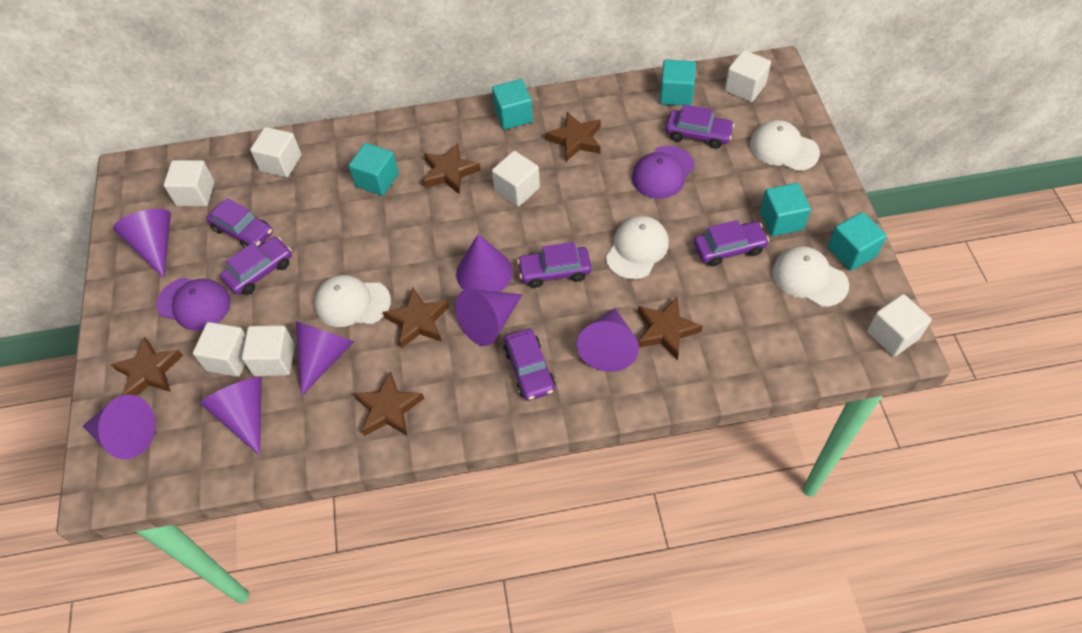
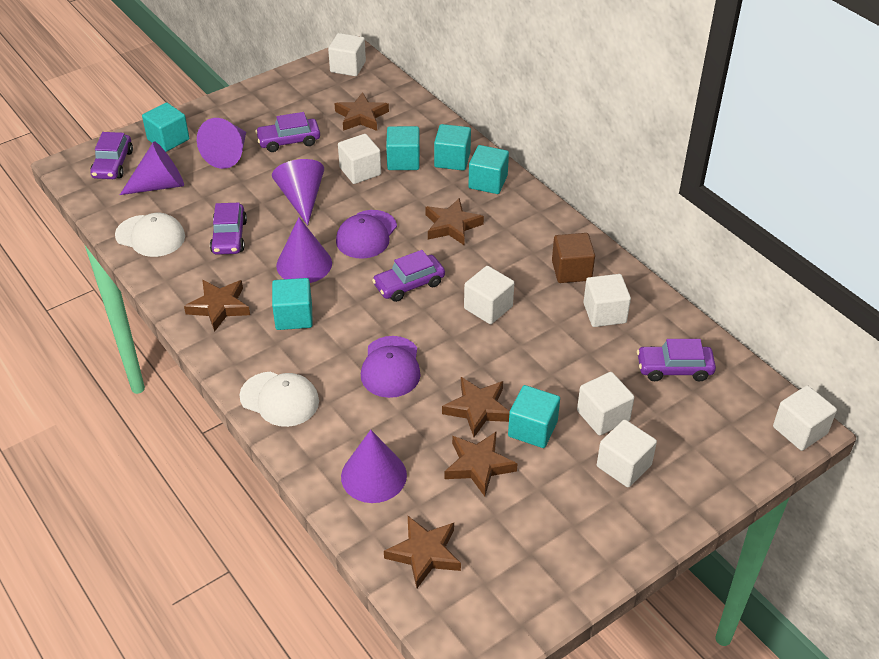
brown cube: 0 -> 1
purple car: 6 -> 5
purple cone: 7 -> 5
turquoise cube: 5 -> 6
white cap: 4 -> 2

